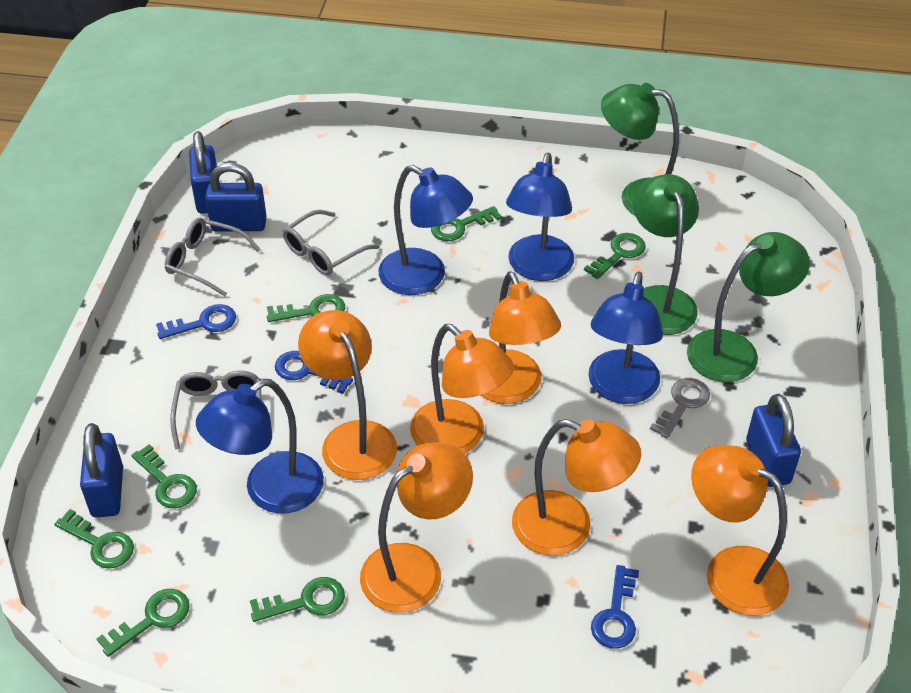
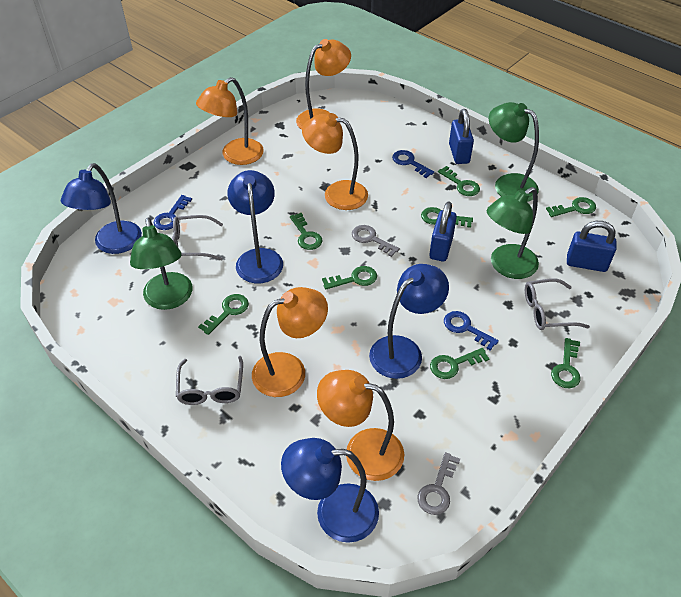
blue padlock: 4 -> 3
green key: 7 -> 8
grey key: 1 -> 2
orange lamp: 6 -> 5

